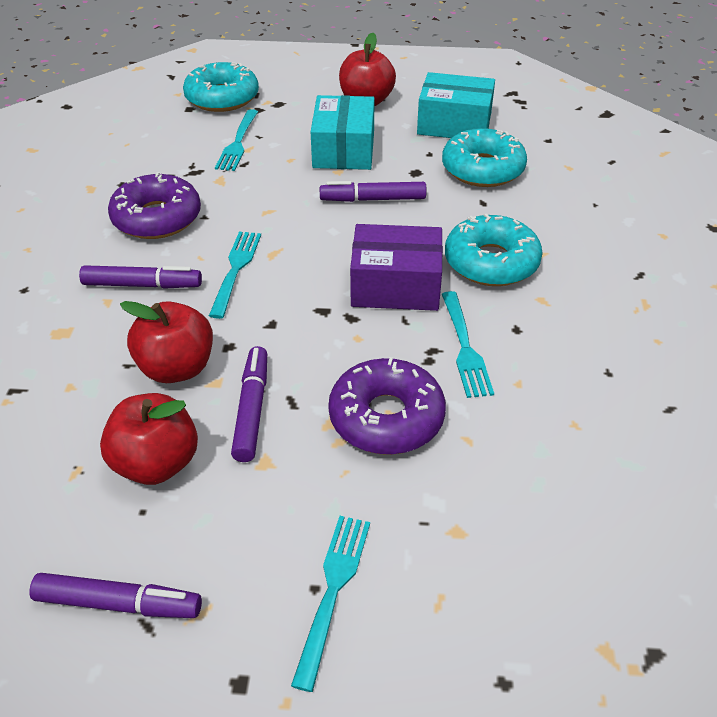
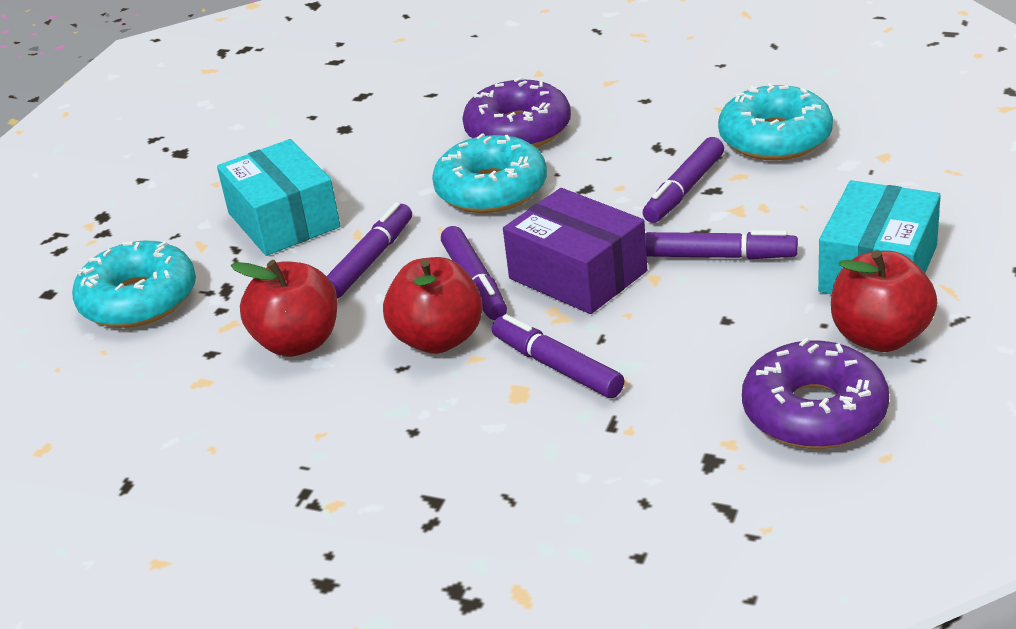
purple marker: 4 -> 5
turquoise fork: 4 -> 0

